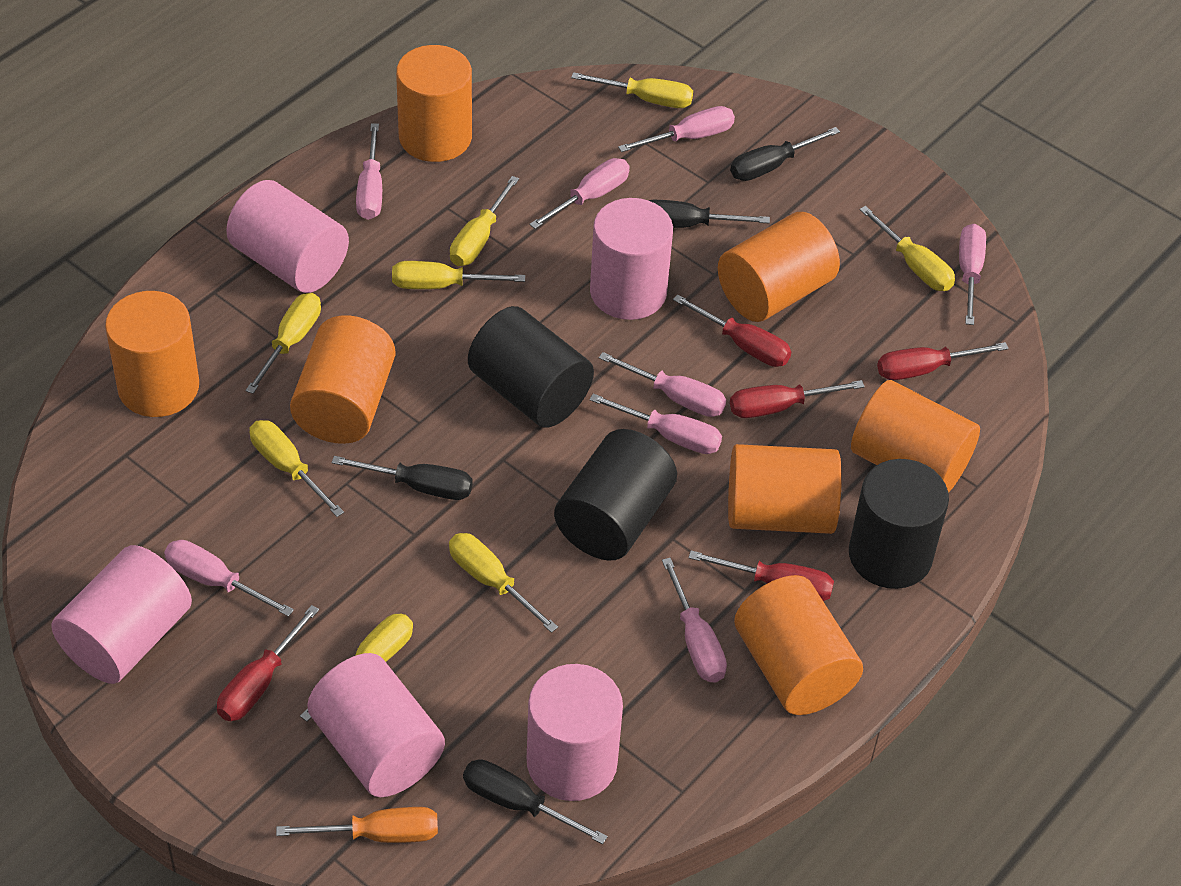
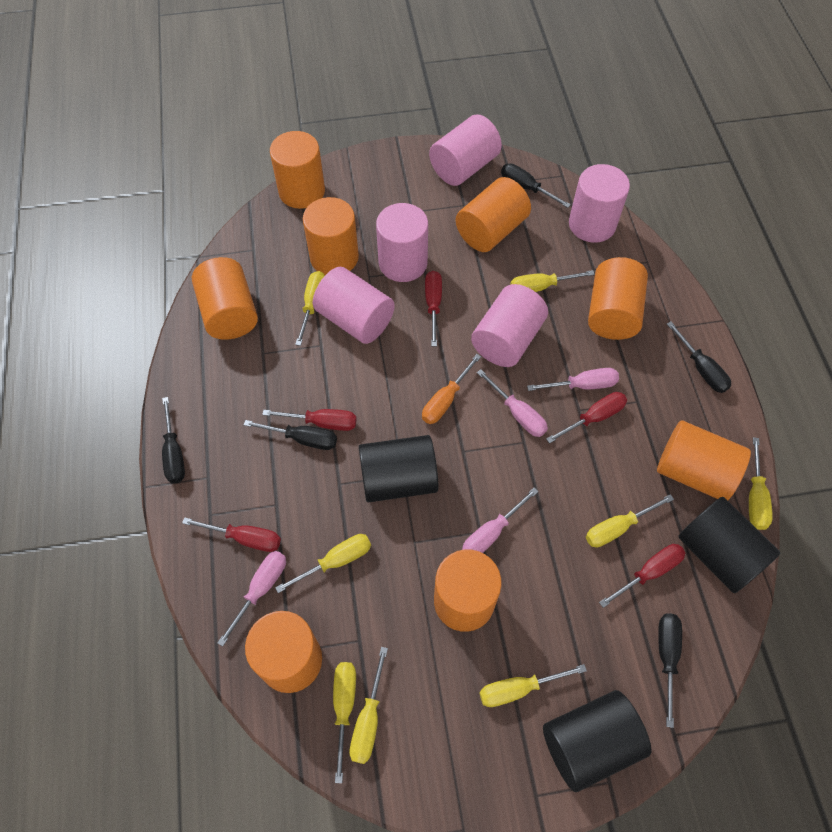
black screwdriver: 4 -> 5
orange cylinder: 7 -> 8
pink screwdriver: 8 -> 4

